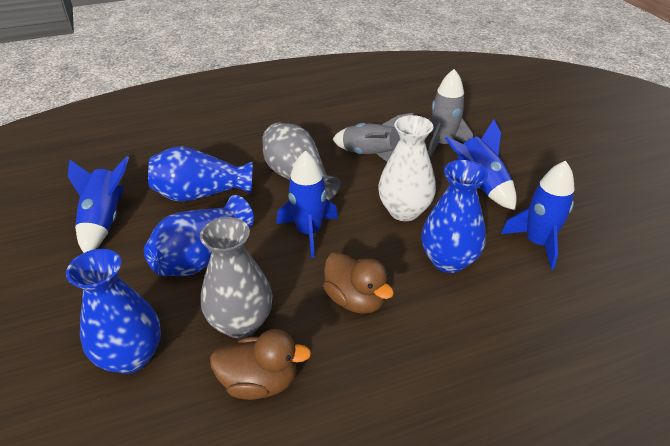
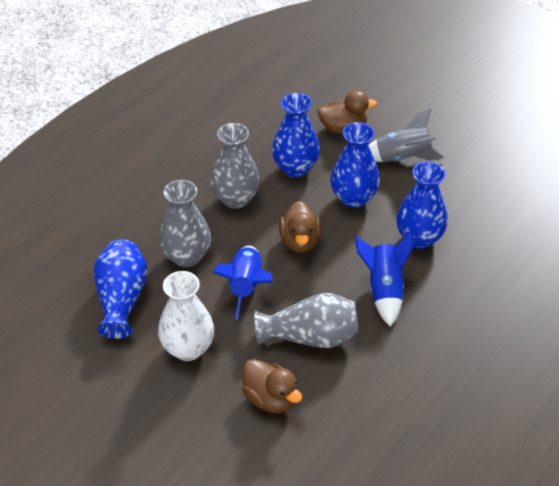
blue rocket: 4 -> 2
brown duck: 2 -> 3
grey rocket: 2 -> 1
grey vase: 2 -> 3

